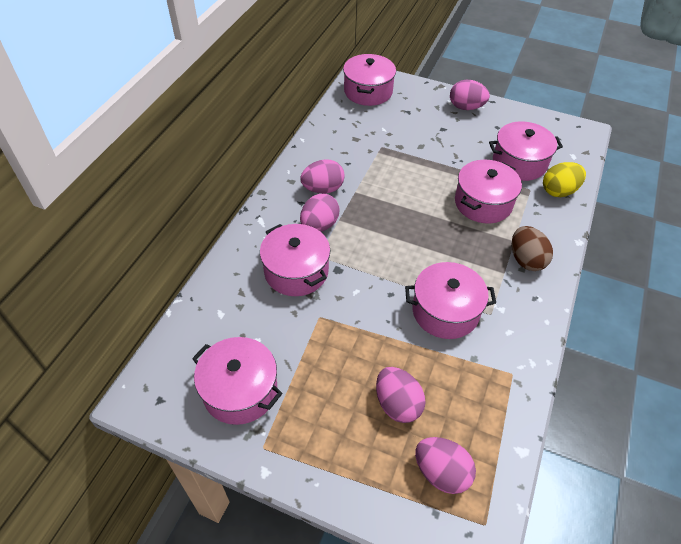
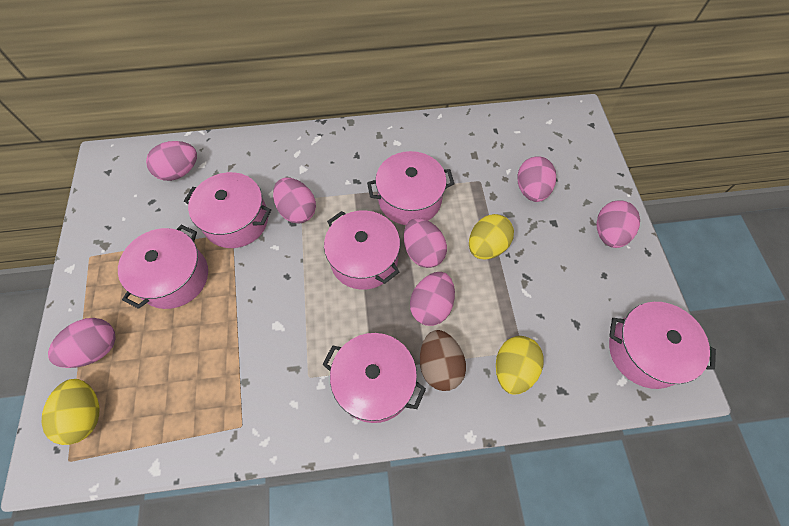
pink egg: 5 -> 7
yellow egg: 1 -> 3

